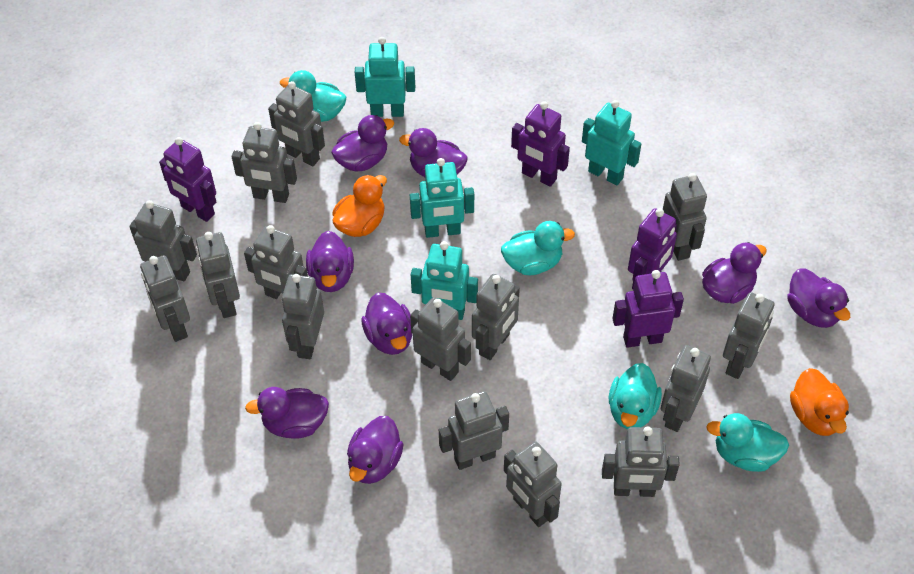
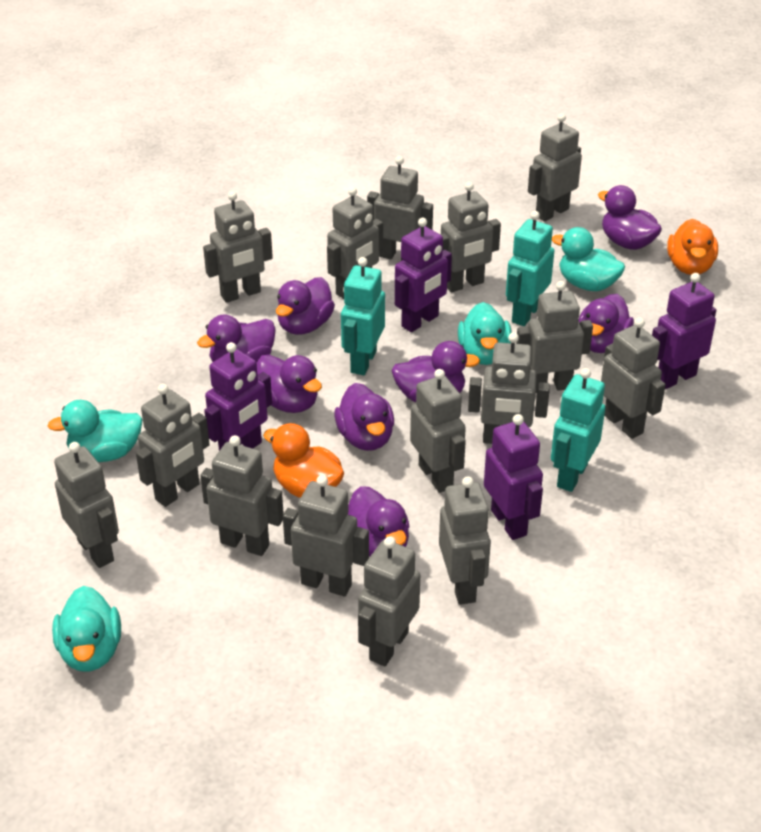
turquoise robot: 4 -> 3

